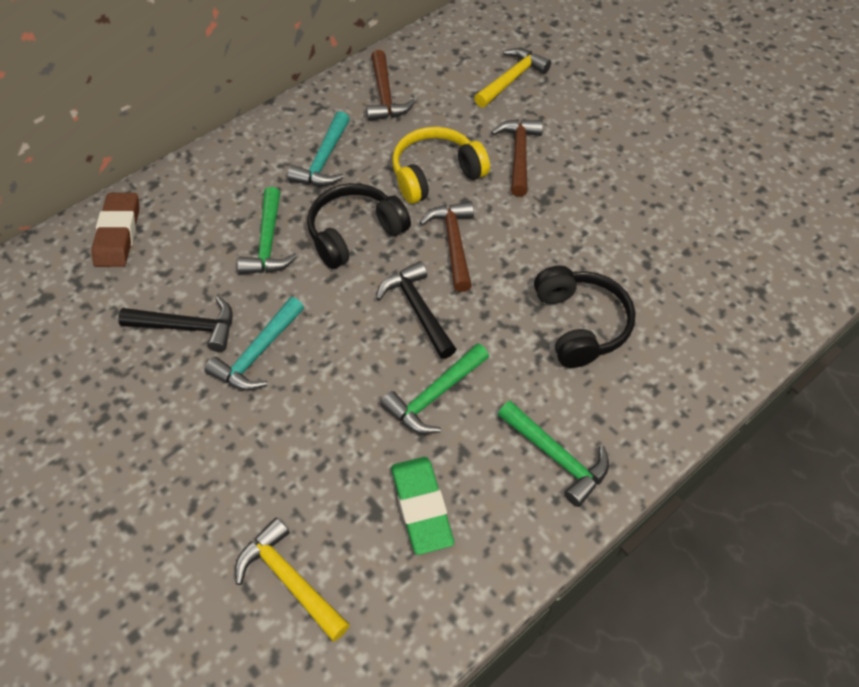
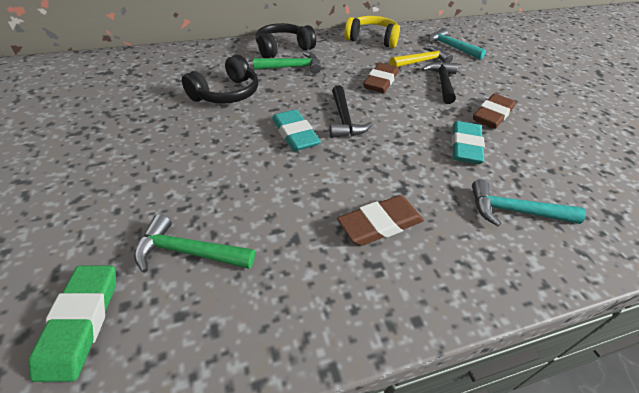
brown eraser: 1 -> 3
brown hammer: 3 -> 0
green hammer: 3 -> 2
turquoise eraser: 0 -> 2
yellow hammer: 2 -> 1

